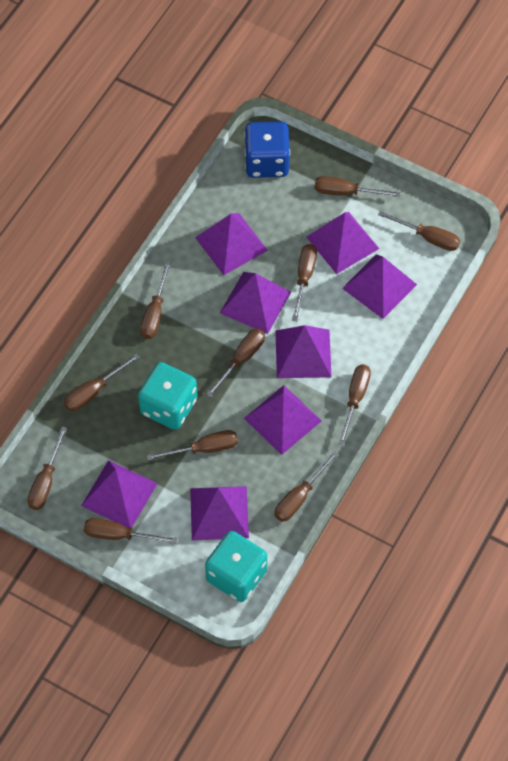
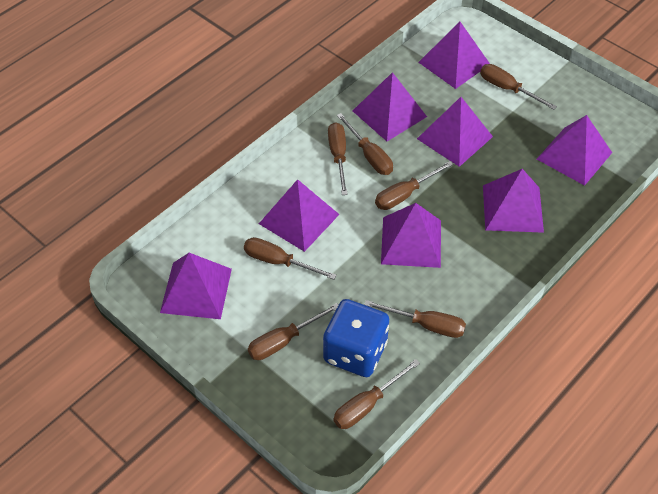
brown screwdriver: 11 -> 8
turquoise dice: 2 -> 0

